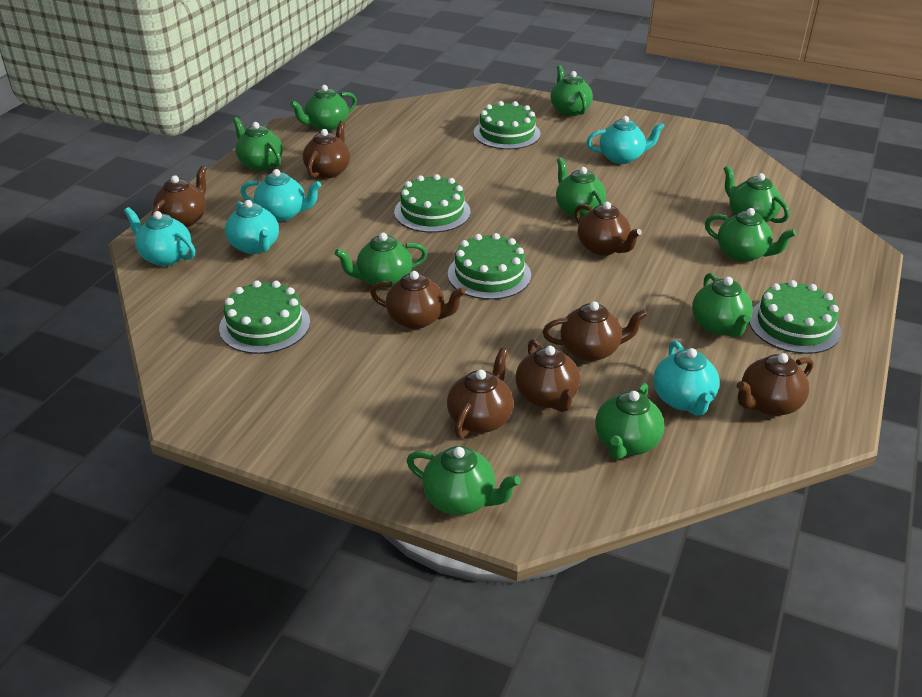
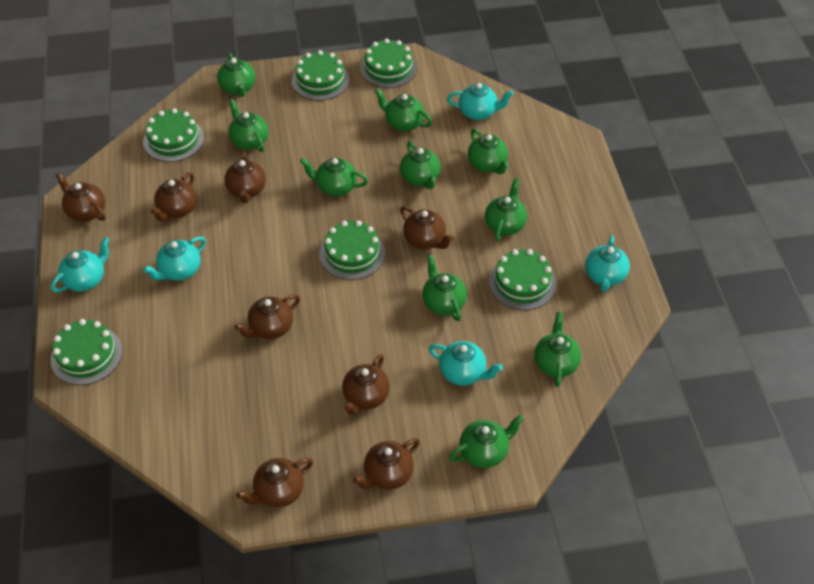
green cake: 5 -> 6

